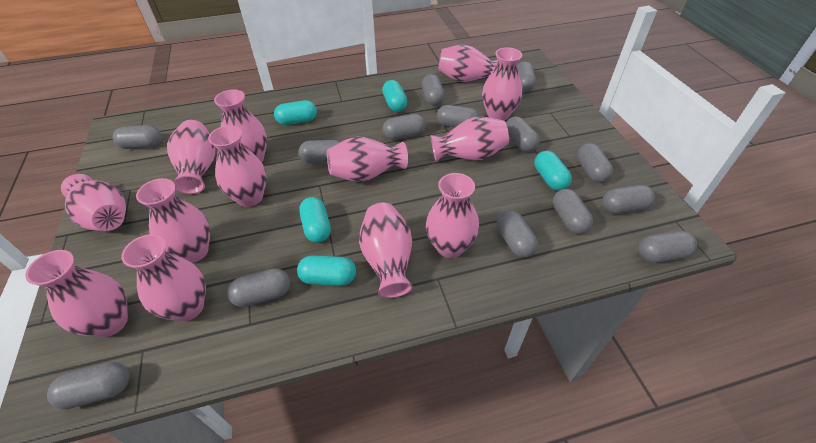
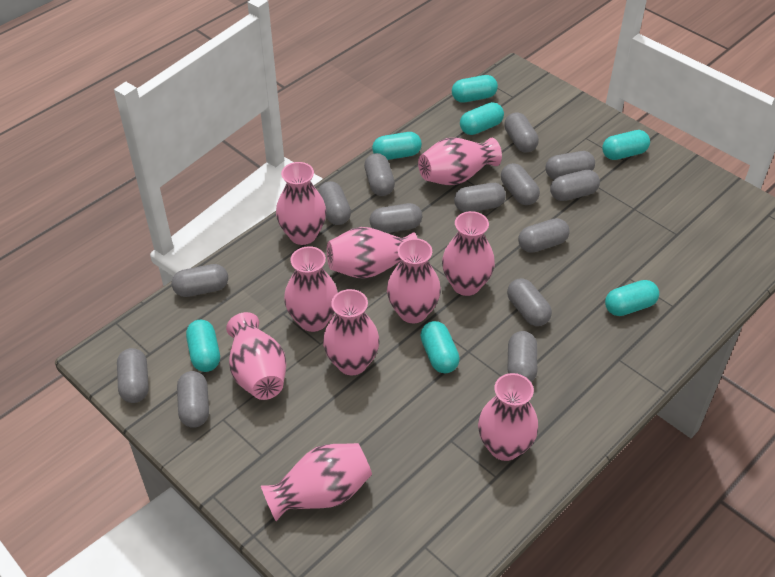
pink vase: 13 -> 10
turquoise capsule: 5 -> 7

